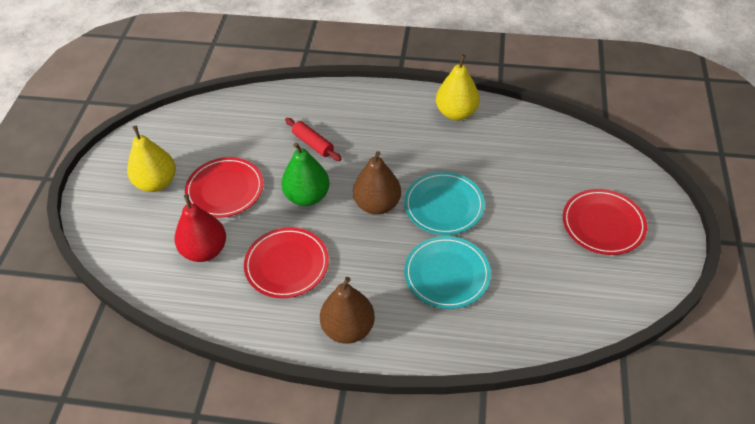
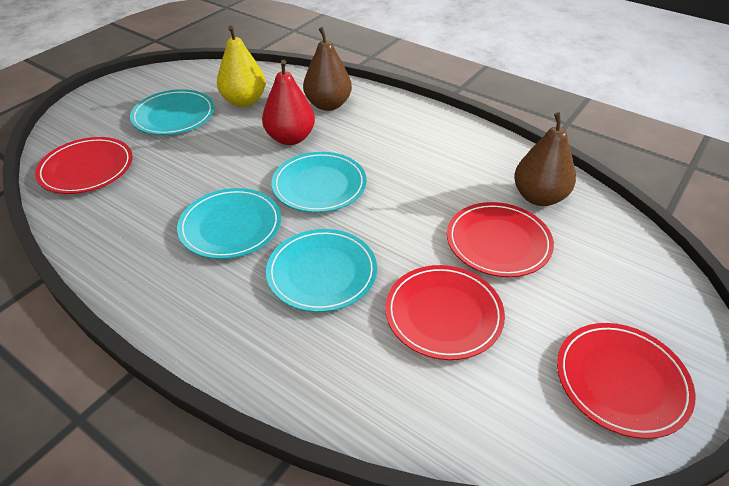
green pear: 1 -> 0
red plate: 3 -> 4
red rolling pin: 1 -> 0
turquoise plate: 2 -> 4
yellow pear: 2 -> 1

